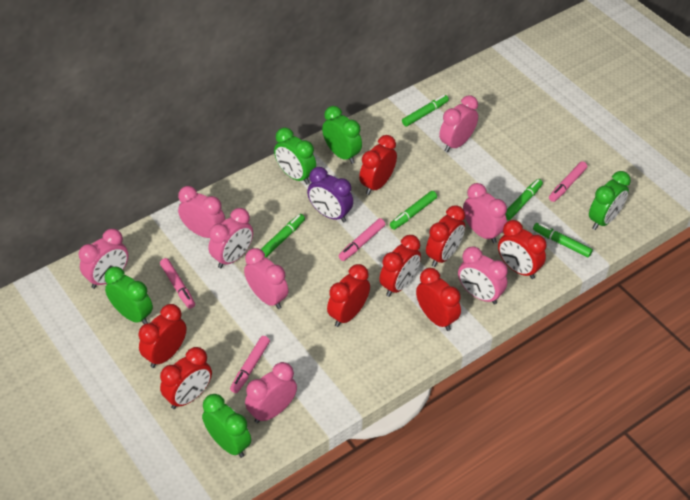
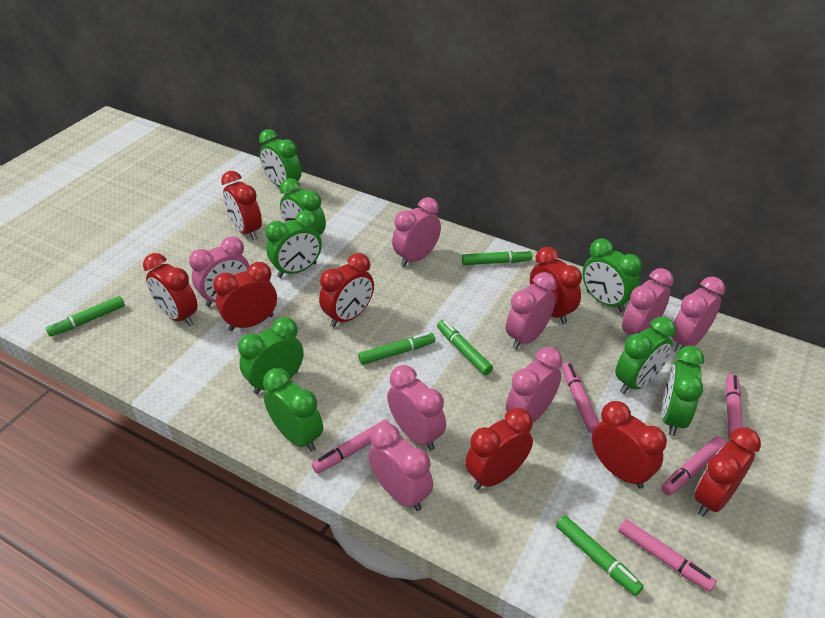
green clock: 5 -> 8
pink marker: 4 -> 5
purple clock: 1 -> 0

